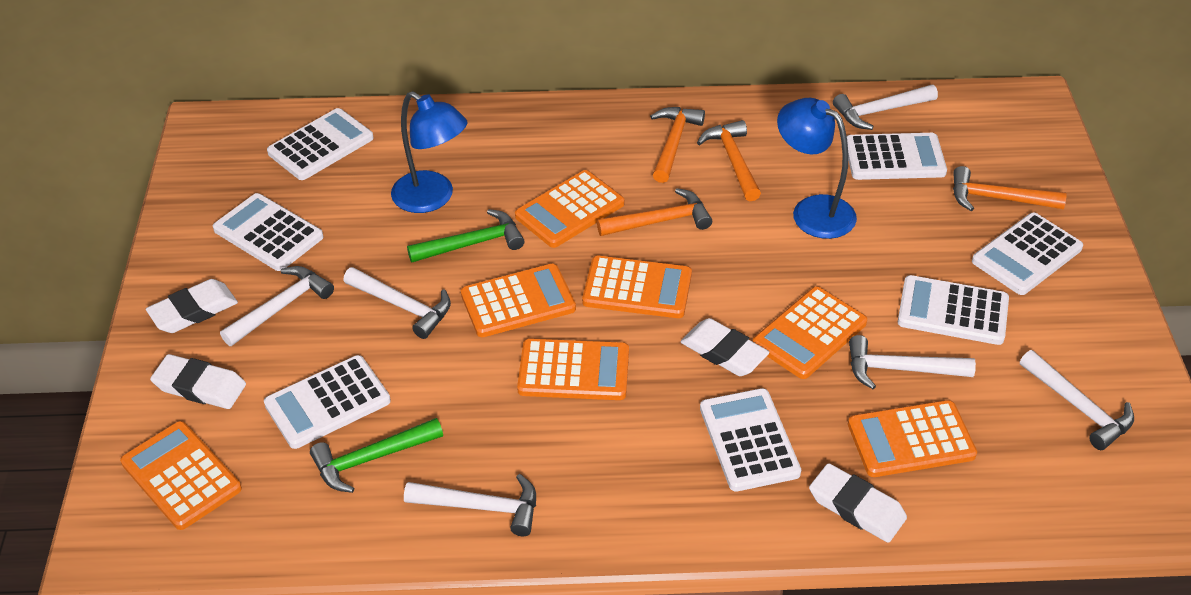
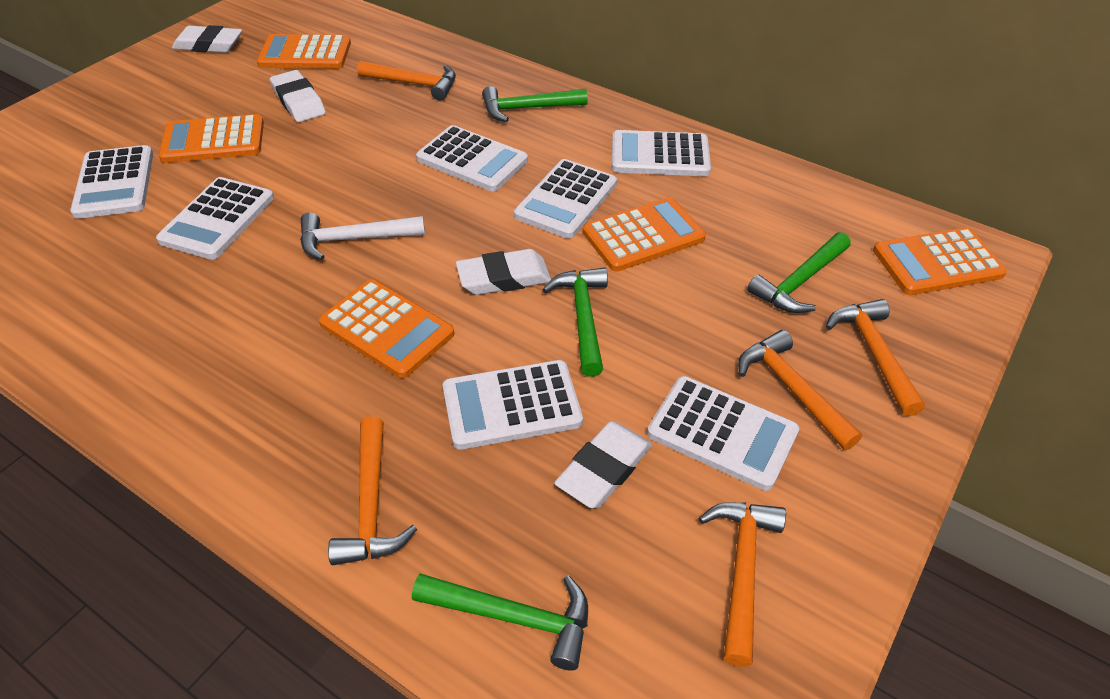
blue lamp: 2 -> 0
green hammer: 2 -> 4
orange calculator: 7 -> 5
orange hammer: 4 -> 5
white hammer: 6 -> 1

